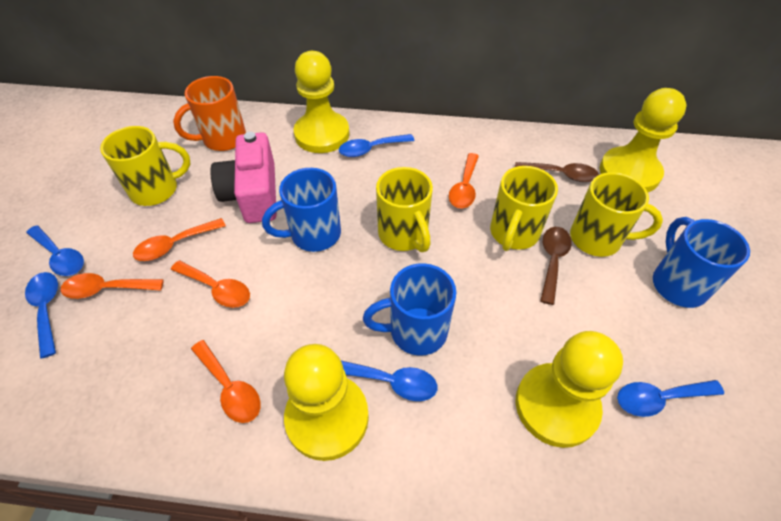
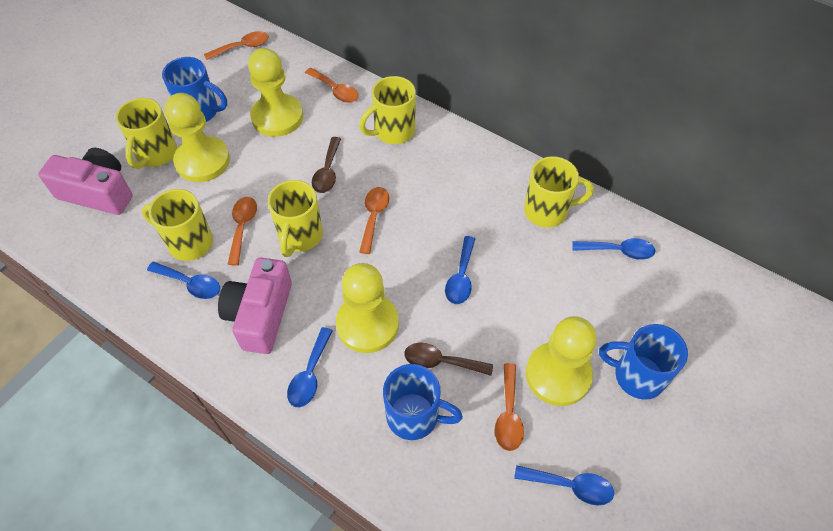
orange mug: 1 -> 0
pink camera: 1 -> 2
yellow mug: 4 -> 5

